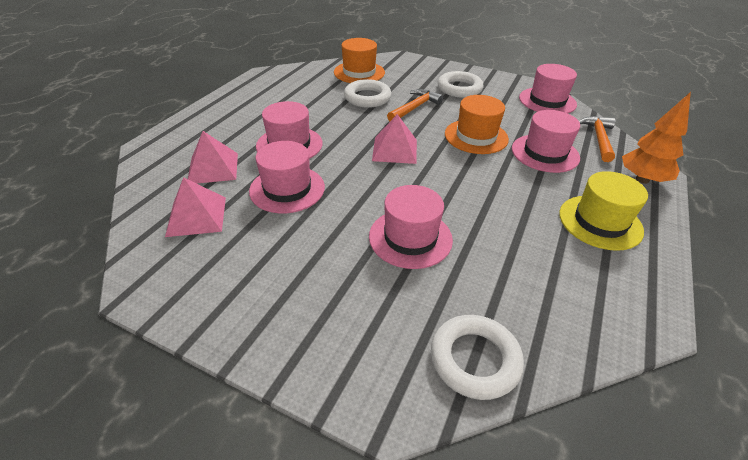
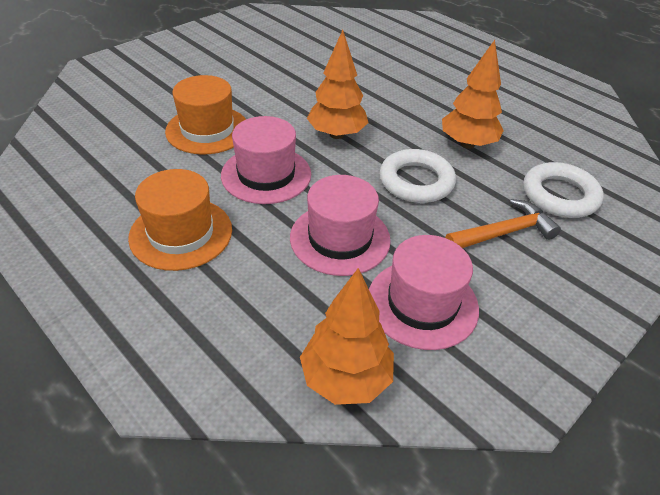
orange hammer: 2 -> 1
orange tree: 1 -> 3
pink hat: 5 -> 3
pink pyramid: 3 -> 0
white ring: 3 -> 2
yellow hat: 1 -> 0

